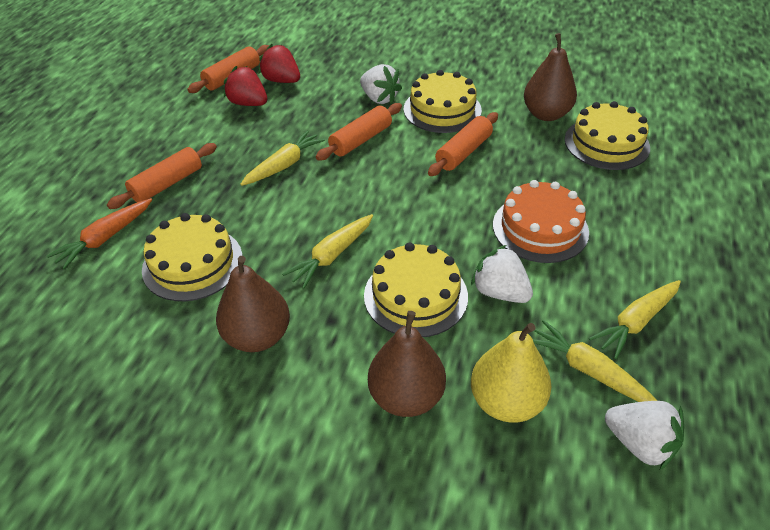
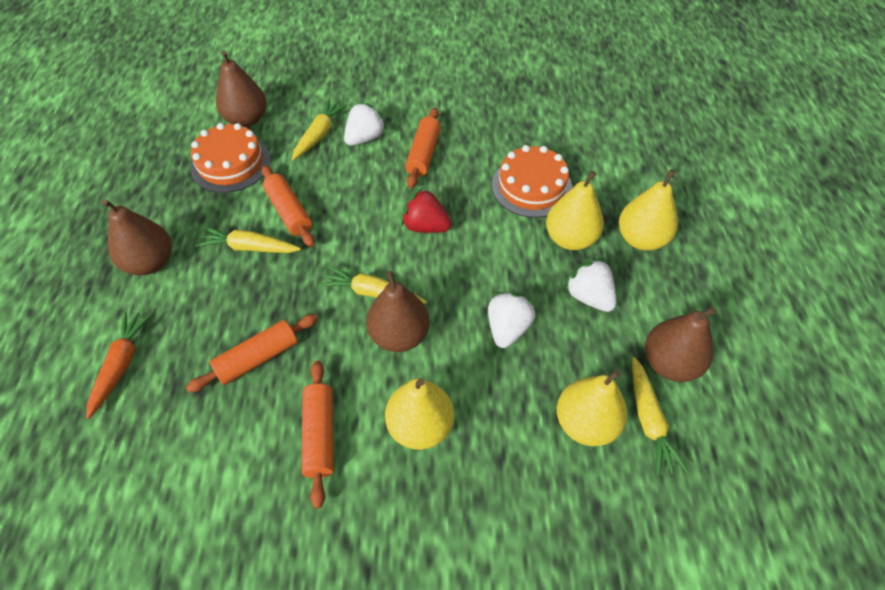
brown pear: 3 -> 4
orange cake: 1 -> 2
red strawberry: 2 -> 1
yellow cake: 4 -> 0
yellow pear: 1 -> 4

